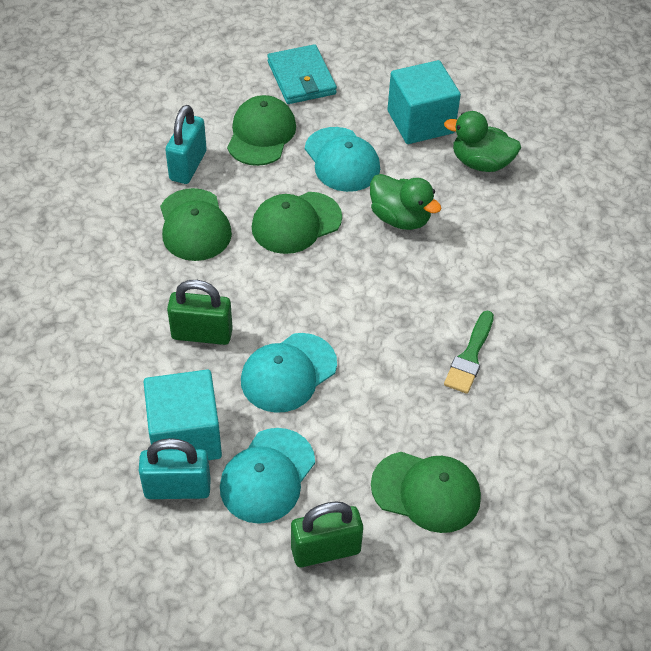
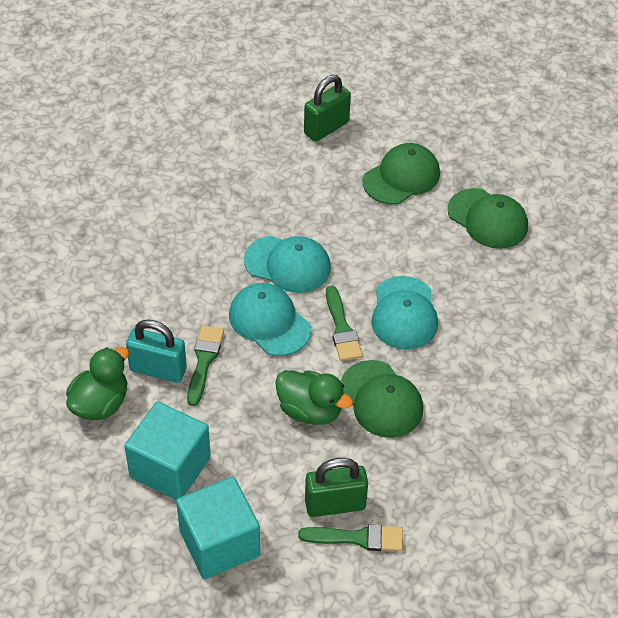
green brush: 1 -> 3
green cap: 4 -> 3
turquoise padlock: 2 -> 1
turquoise wallet: 1 -> 0

